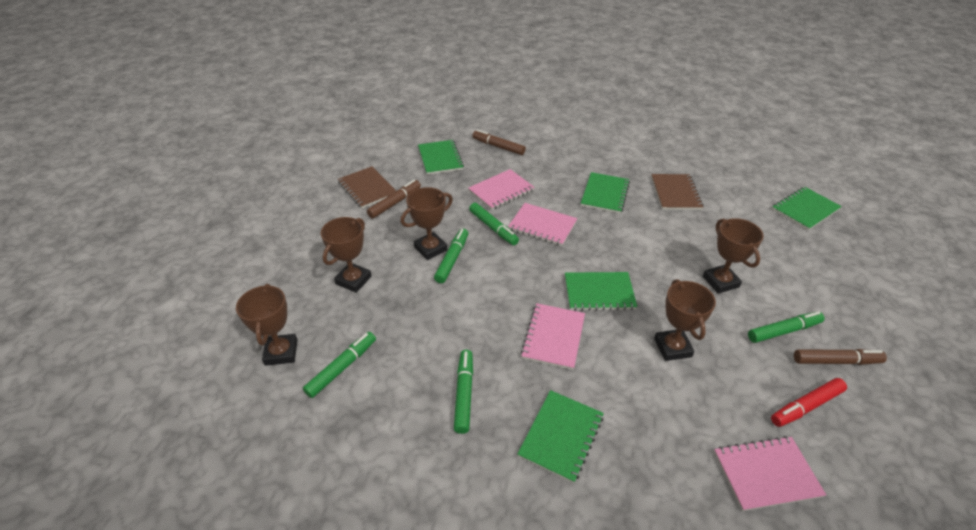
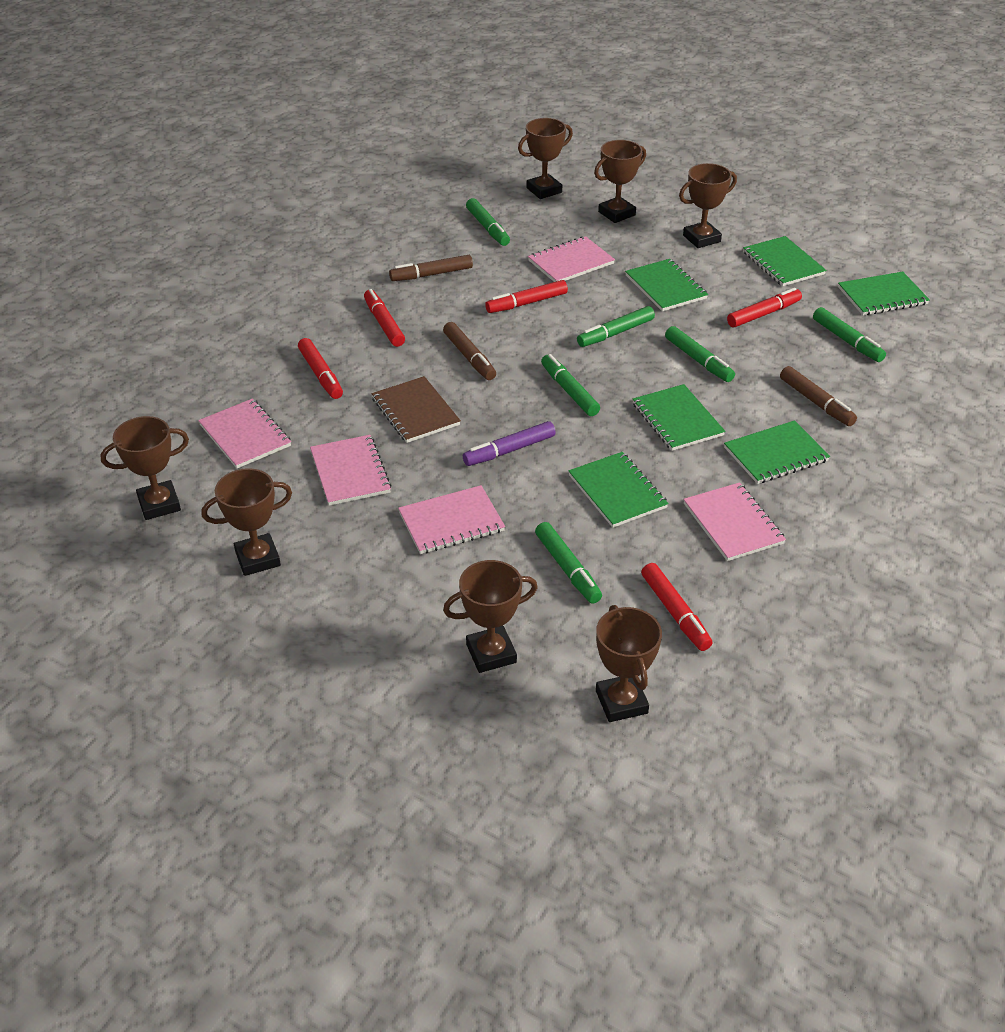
brown notebook: 2 -> 1
brown trophy: 5 -> 7
green marker: 5 -> 6
green notebook: 5 -> 6
pink notebook: 4 -> 5
purple marker: 0 -> 1
red marker: 1 -> 5

